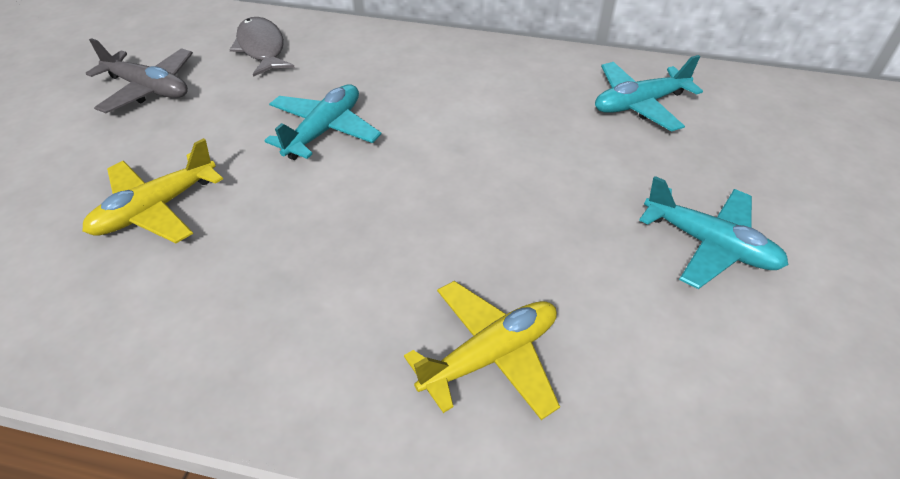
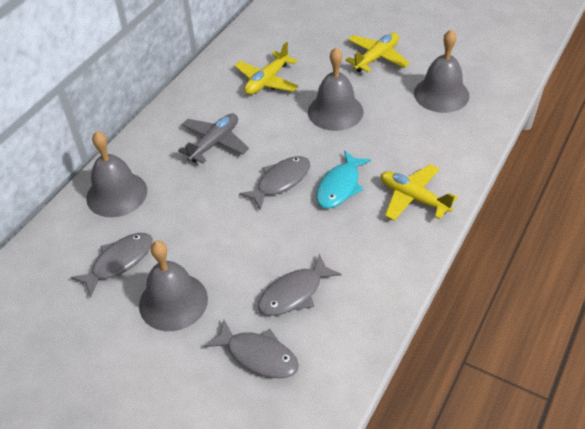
grey bell: 0 -> 4
grey fish: 1 -> 4
turquoise fish: 0 -> 1
turquoise plane: 3 -> 0
yellow plane: 2 -> 3

